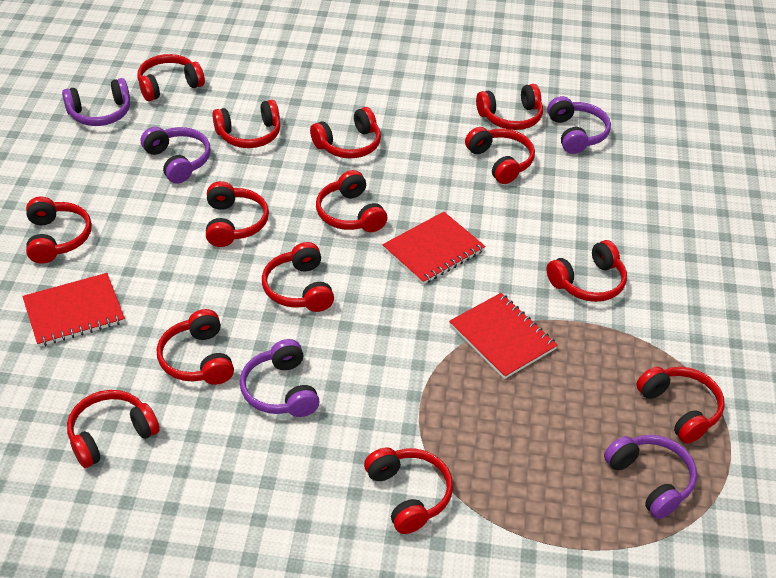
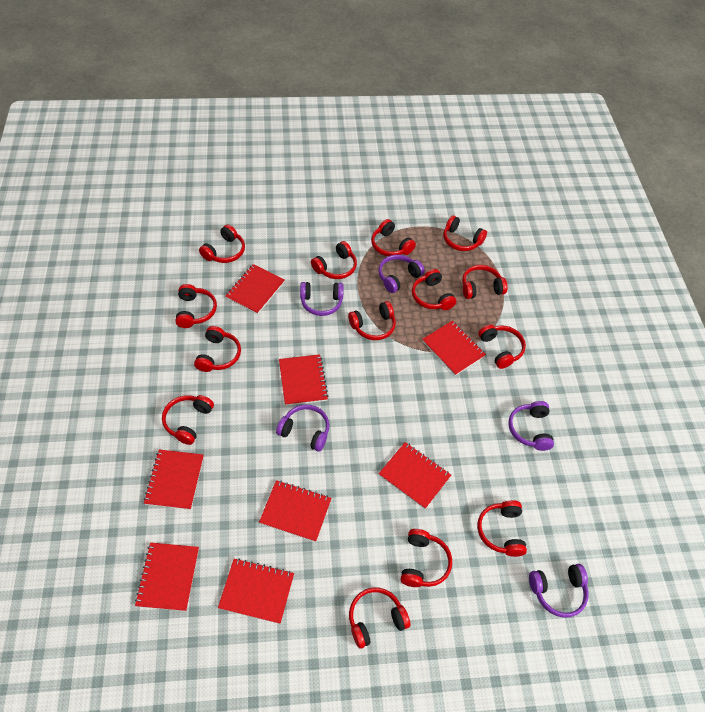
red notebook: 3 -> 8

